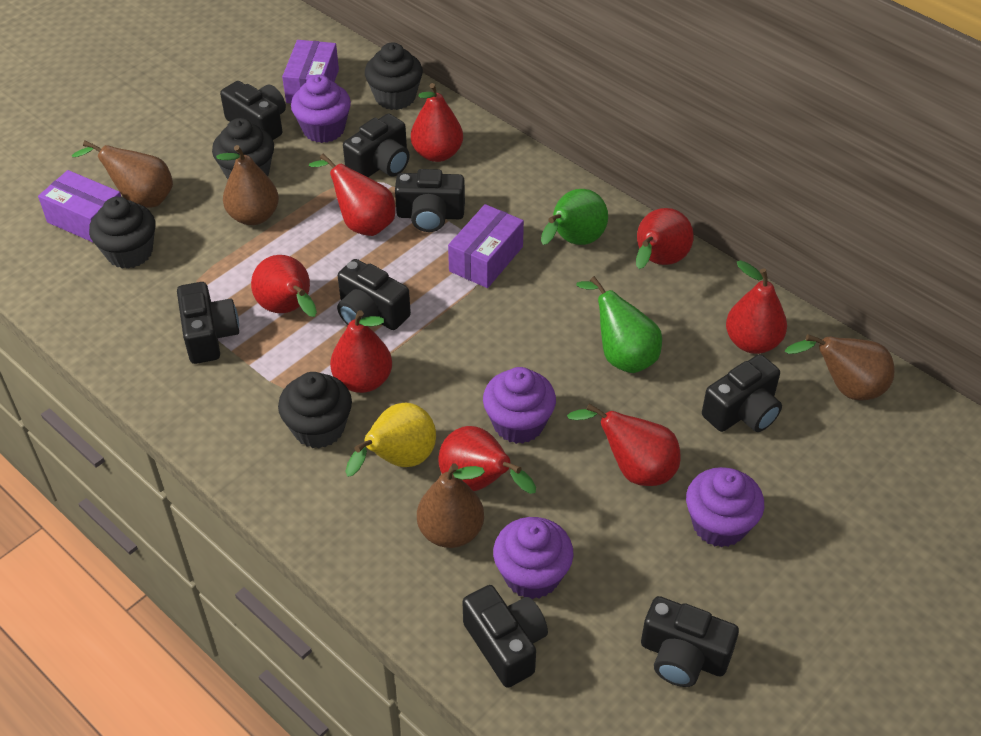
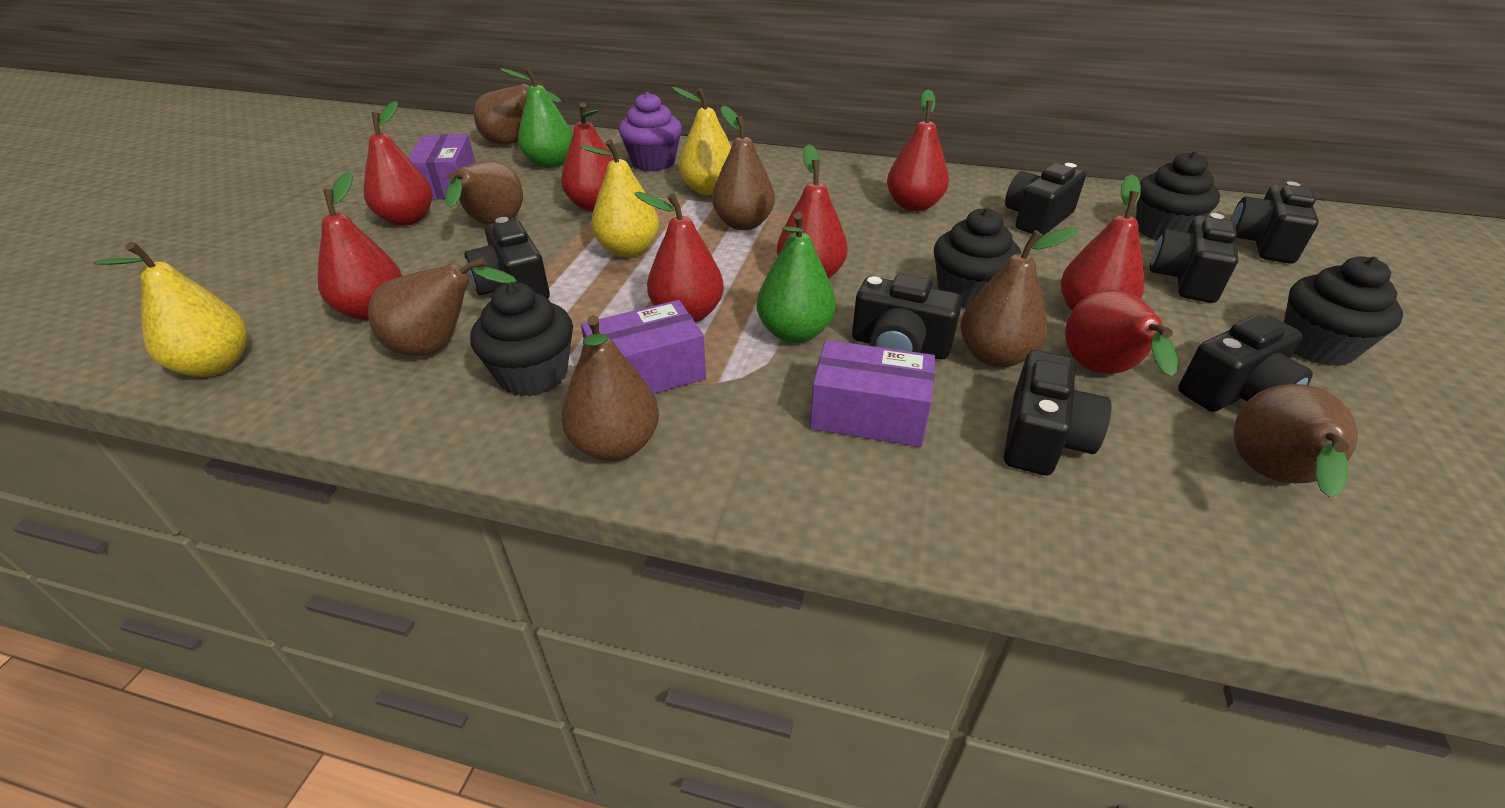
black camera: 8 -> 7
brown pear: 4 -> 7
purple cupcake: 4 -> 1
yellow pear: 1 -> 3

